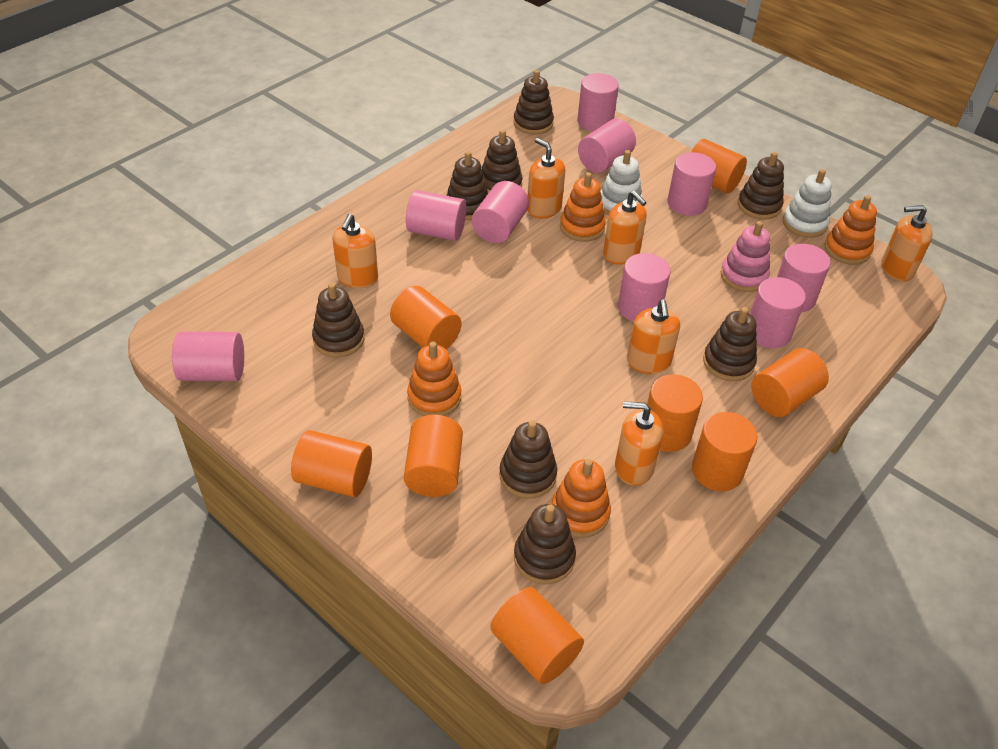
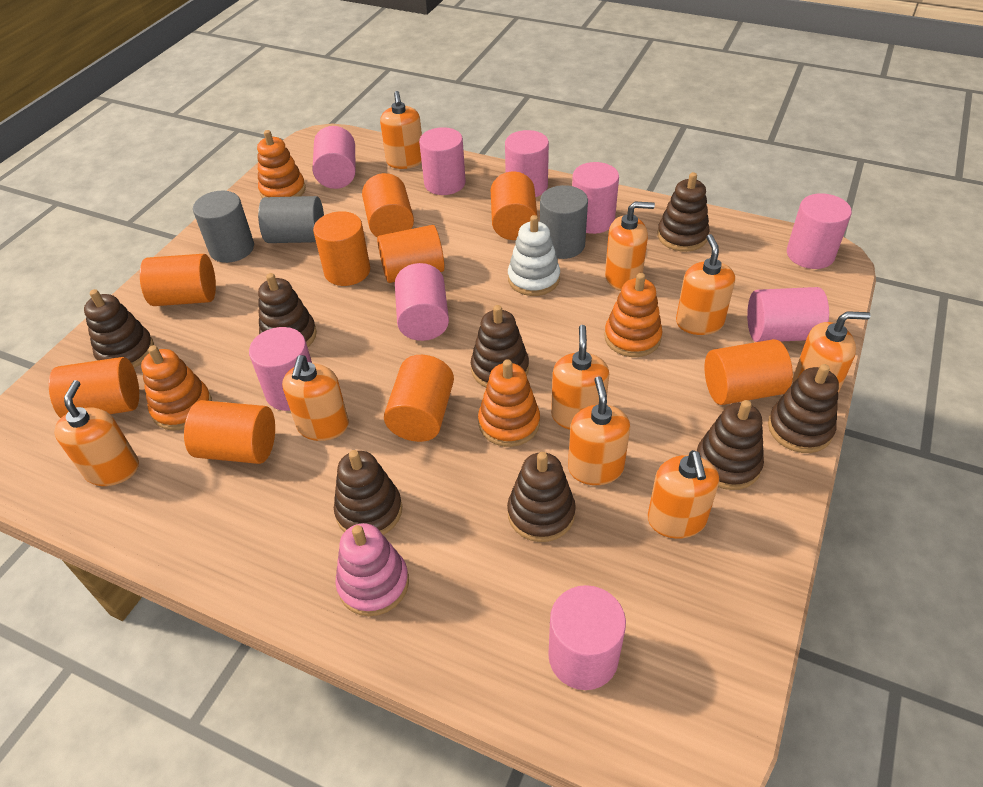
grey cylinder: 0 -> 3
orange cylinder: 8 -> 9
orange soap dispenser: 6 -> 9
white stacking toy: 2 -> 1

